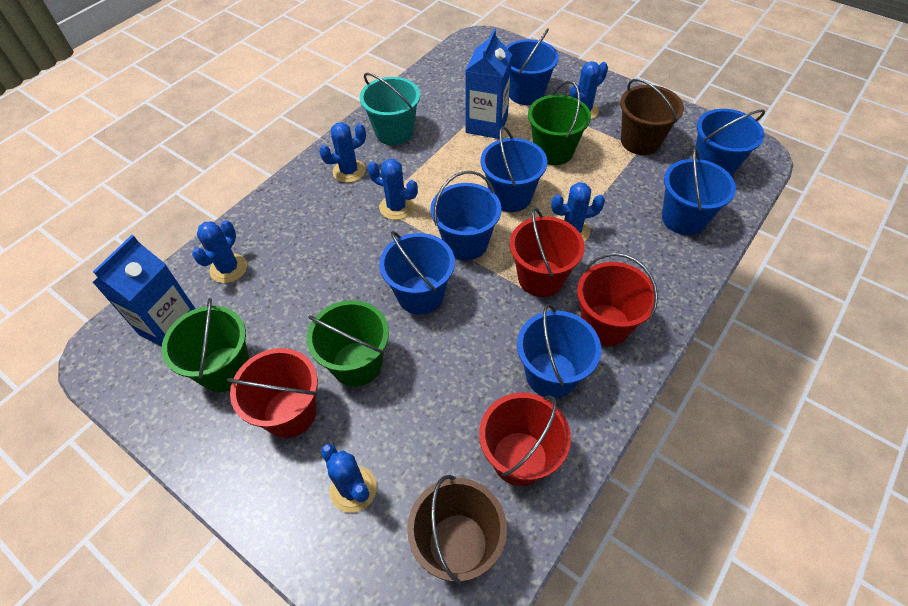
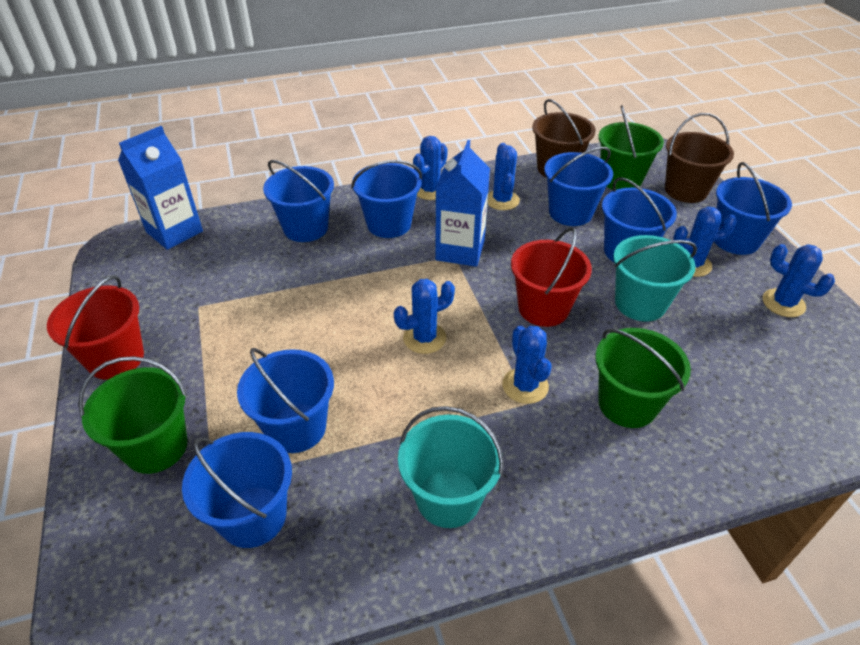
red bucket: 4 -> 2
turquoise bucket: 1 -> 2

